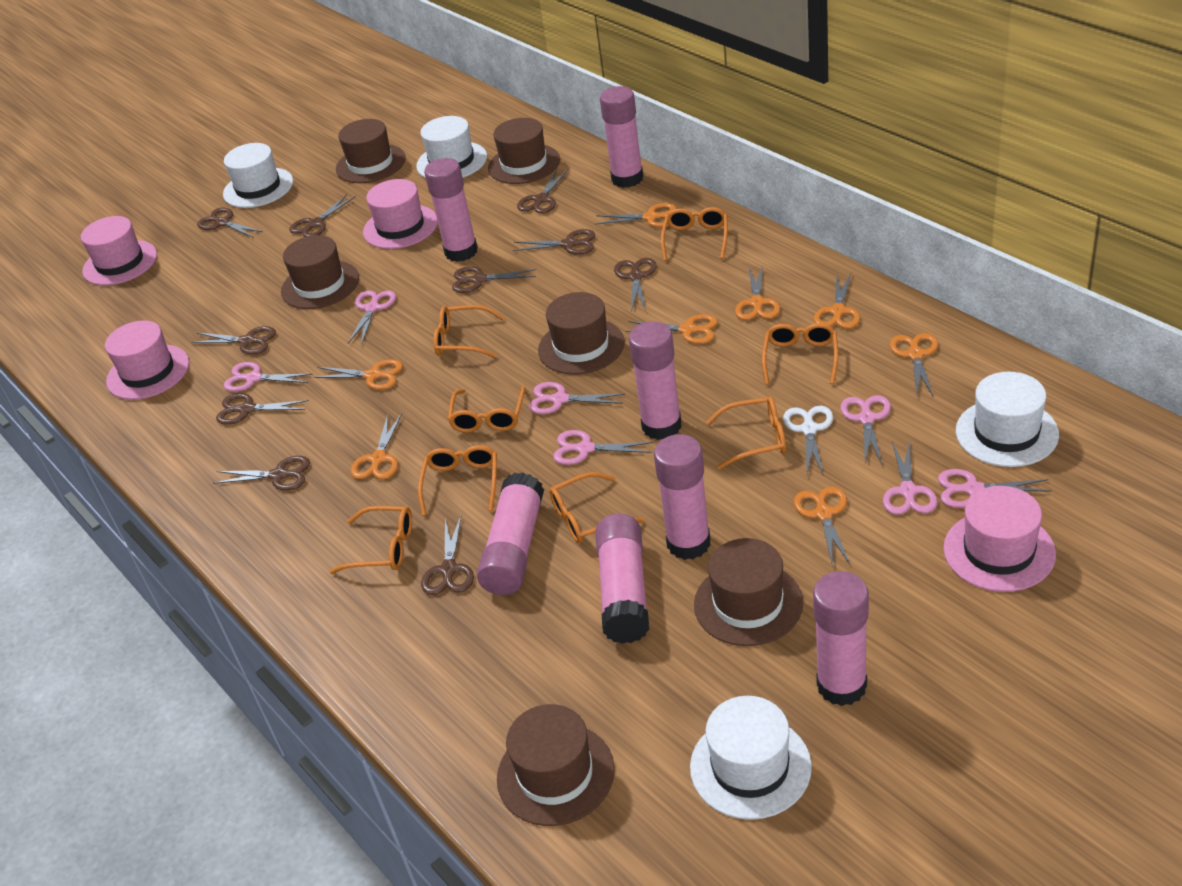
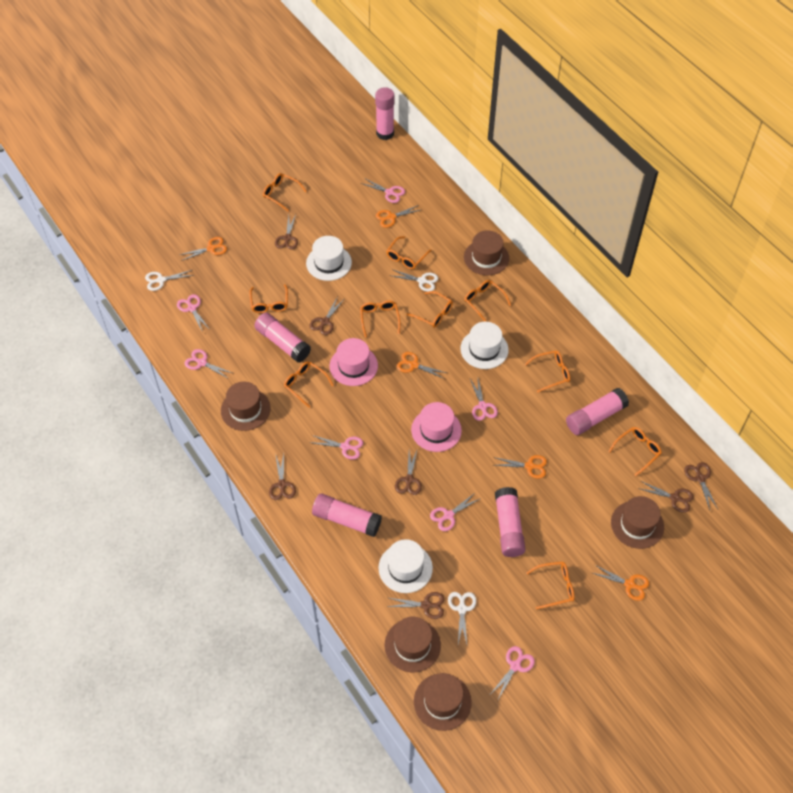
brown hat: 6 -> 5
brown scissors: 10 -> 7
orange glasses: 8 -> 10
orange scissors: 8 -> 5
pink glue stick: 7 -> 5
pink hat: 4 -> 2
white hat: 4 -> 3
white scissors: 1 -> 3

